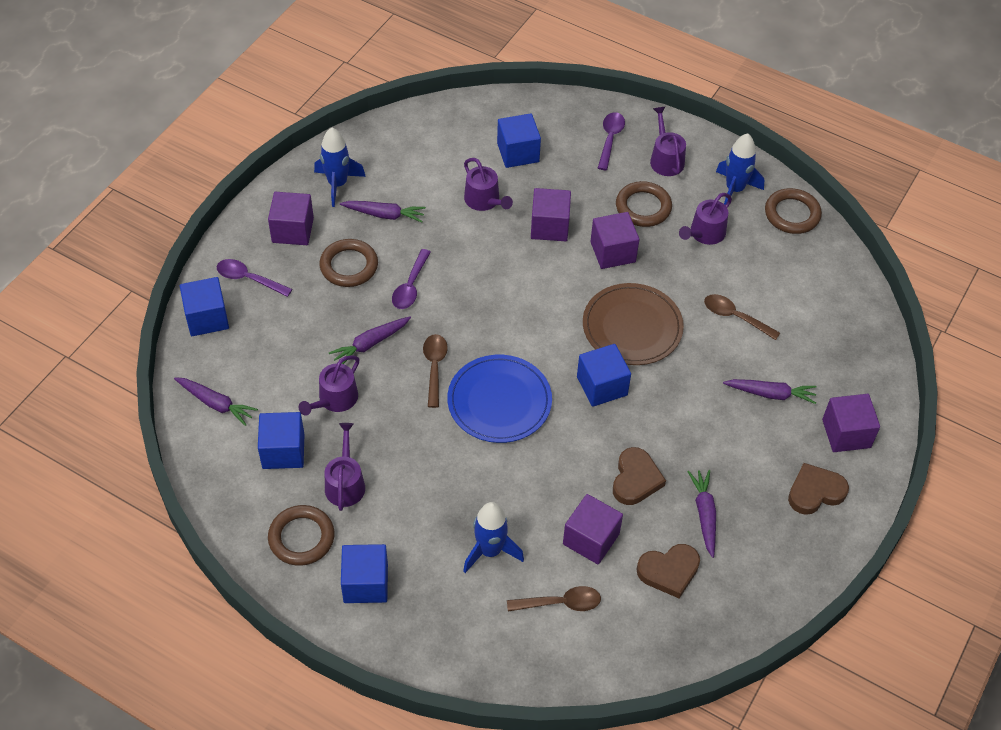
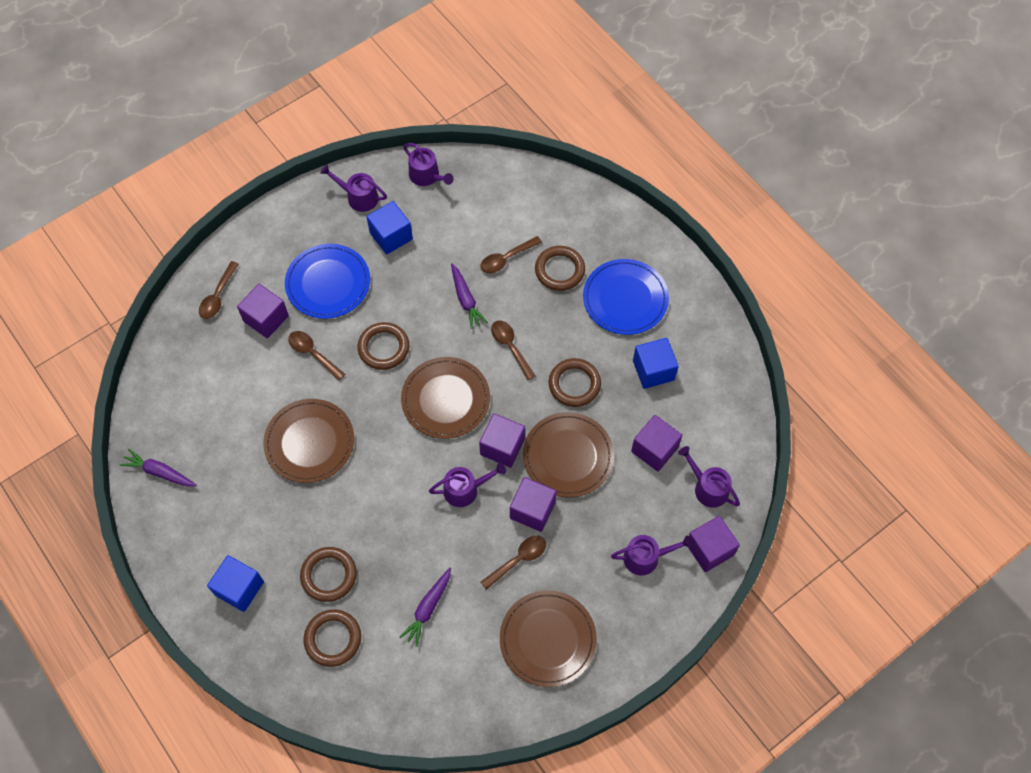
blue cube: 5 -> 3
blue plate: 1 -> 2
blue rocket: 3 -> 0
brown heart: 3 -> 0
brown plate: 1 -> 4
brown ring: 4 -> 5
brown spoon: 3 -> 5
purple carrot: 5 -> 3
purple spoon: 3 -> 0

